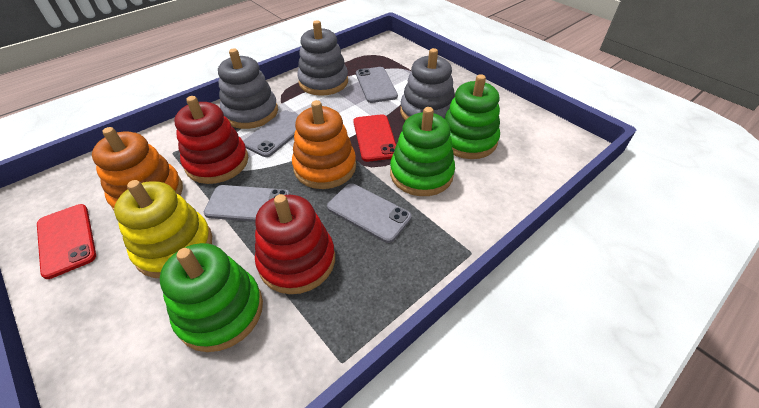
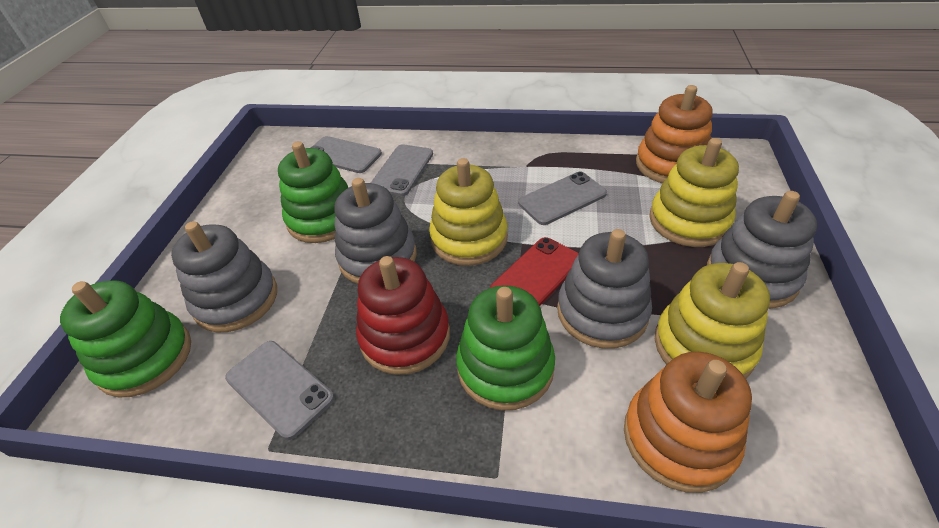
grey stacking toy: 3 -> 4
red phone: 2 -> 1
red stacking toy: 2 -> 1
yellow stacking toy: 1 -> 3

